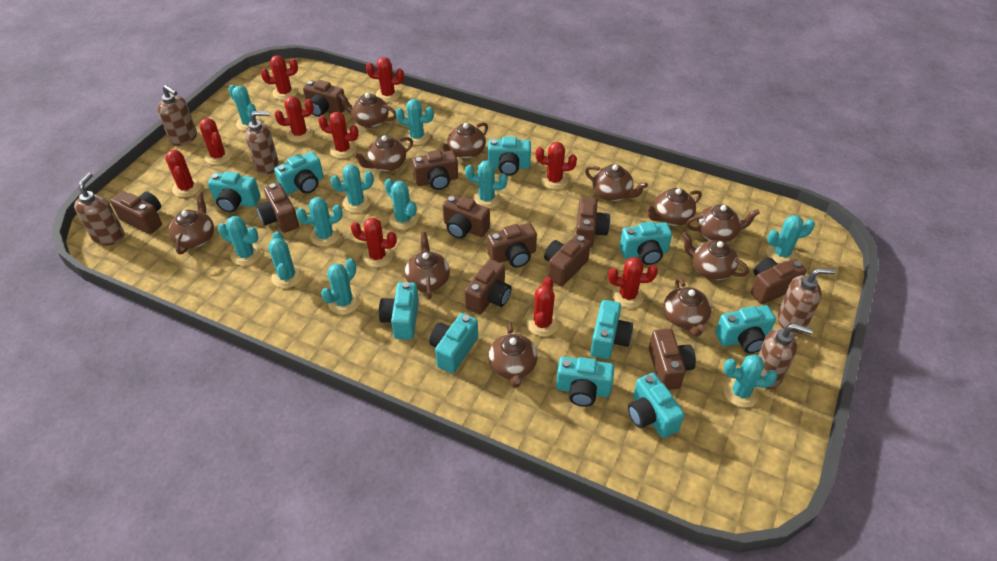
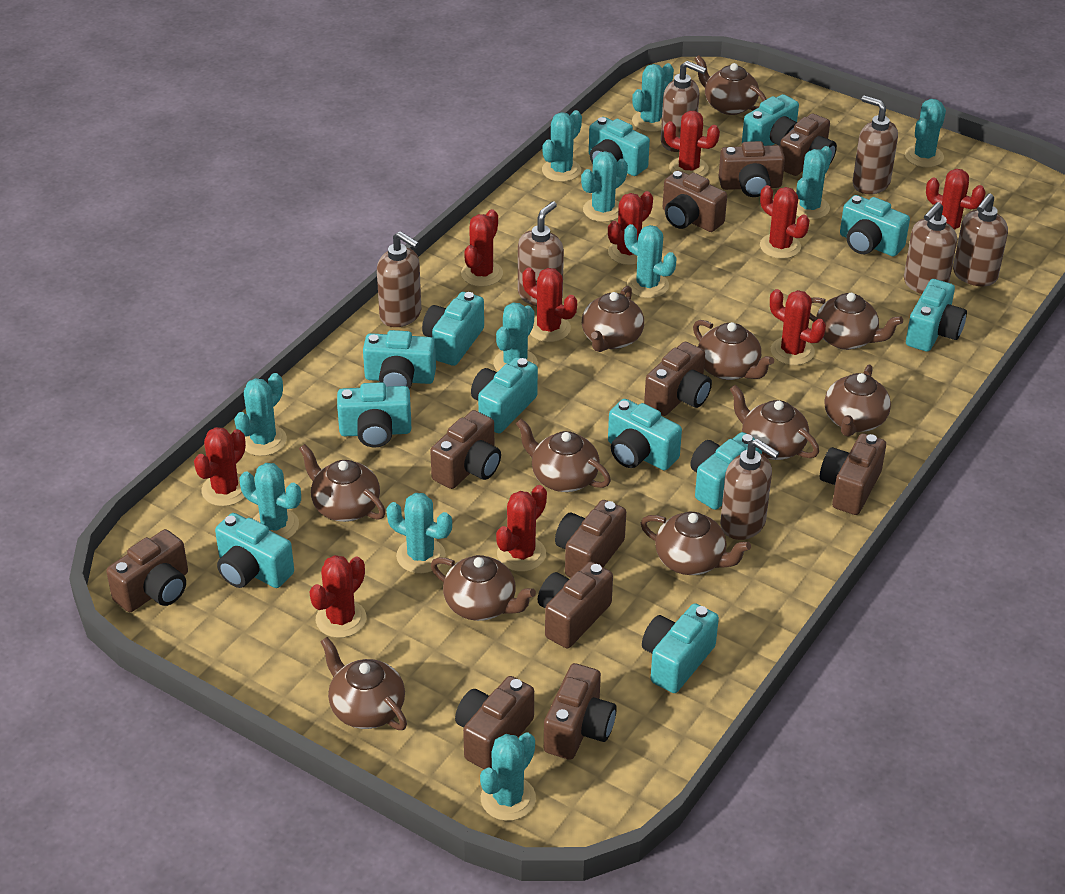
brown soap dispenser: 5 -> 7
turquoise camera: 10 -> 12

